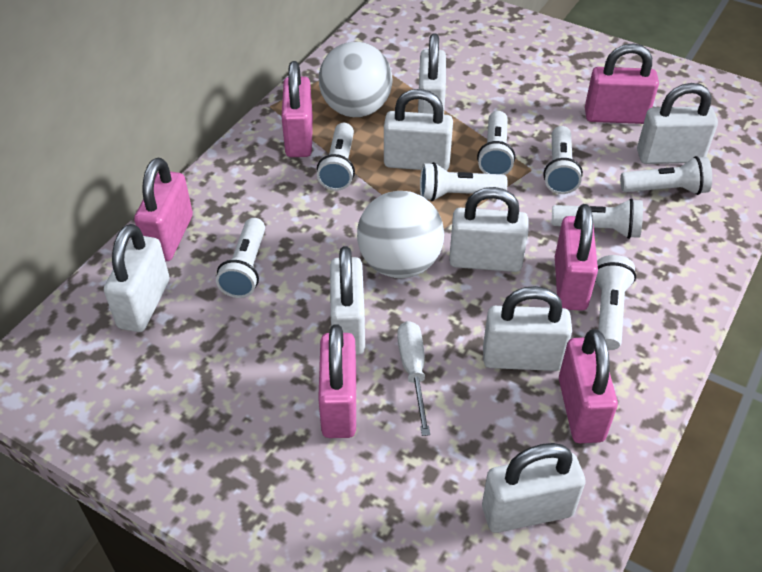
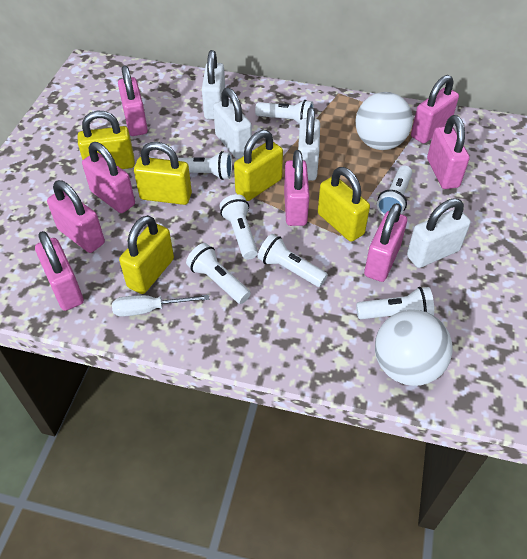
pink padlock: 6 -> 8
white flashlight: 8 -> 7
white padlock: 8 -> 4
yellow padlock: 0 -> 5

